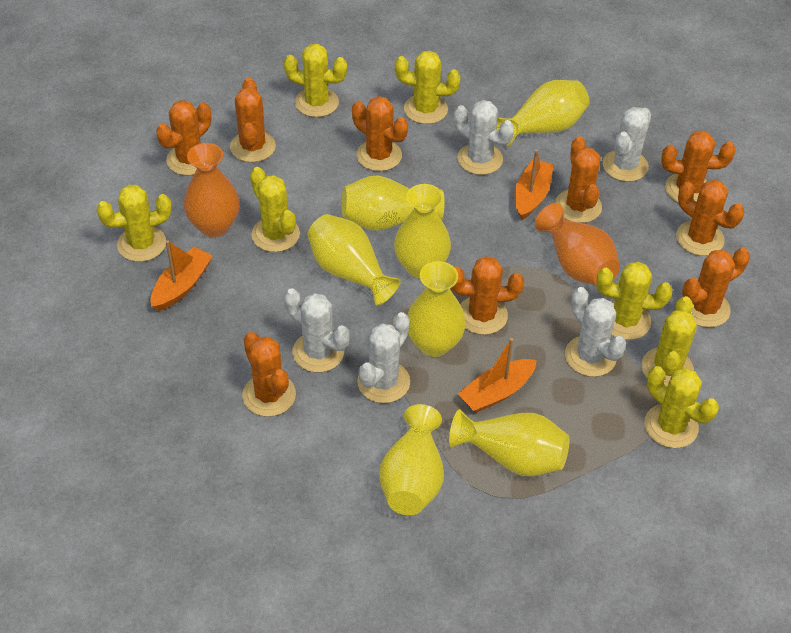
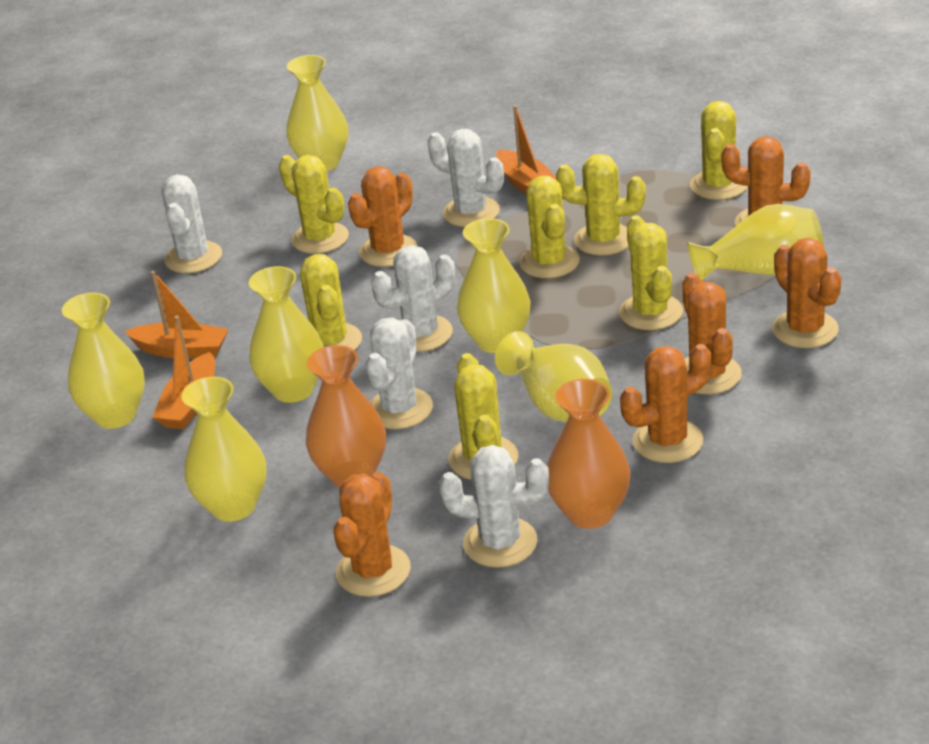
orange cactus: 9 -> 6

